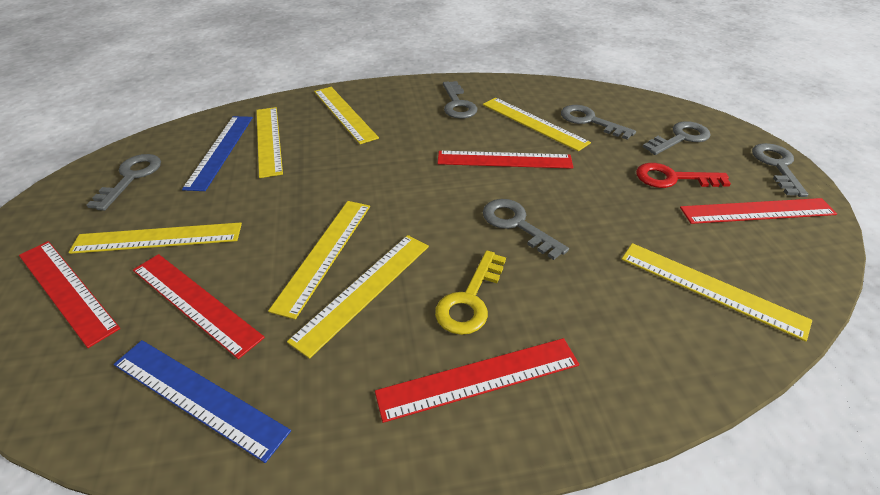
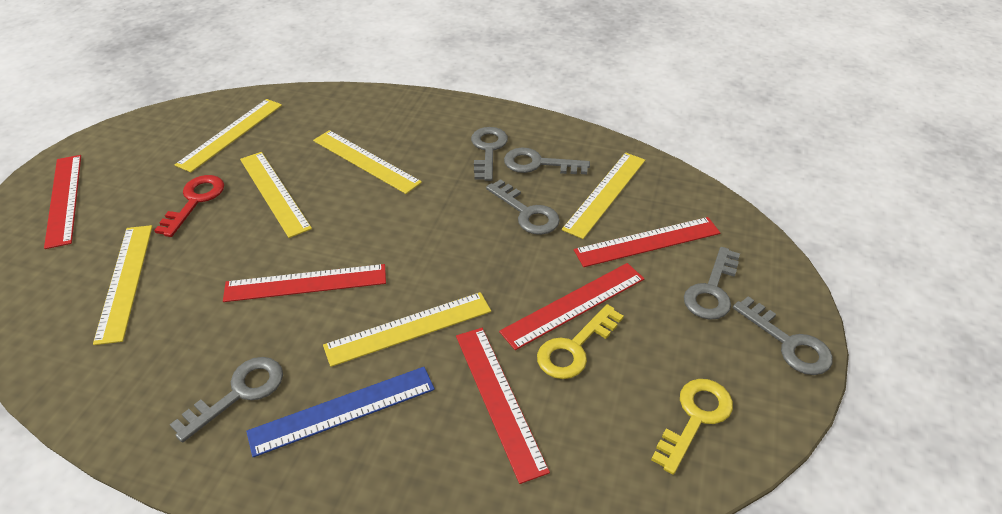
blue ruler: 2 -> 1
yellow key: 1 -> 2
yellow ruler: 7 -> 6

